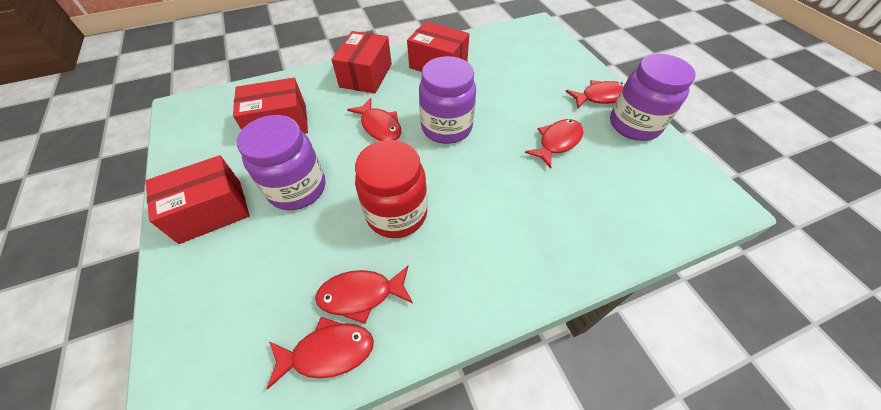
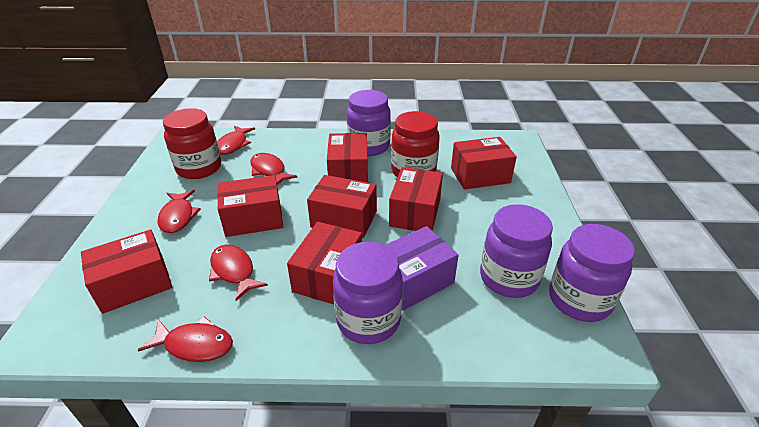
purple box: 0 -> 1
purple jar: 3 -> 4
red box: 4 -> 7
red jar: 1 -> 2

